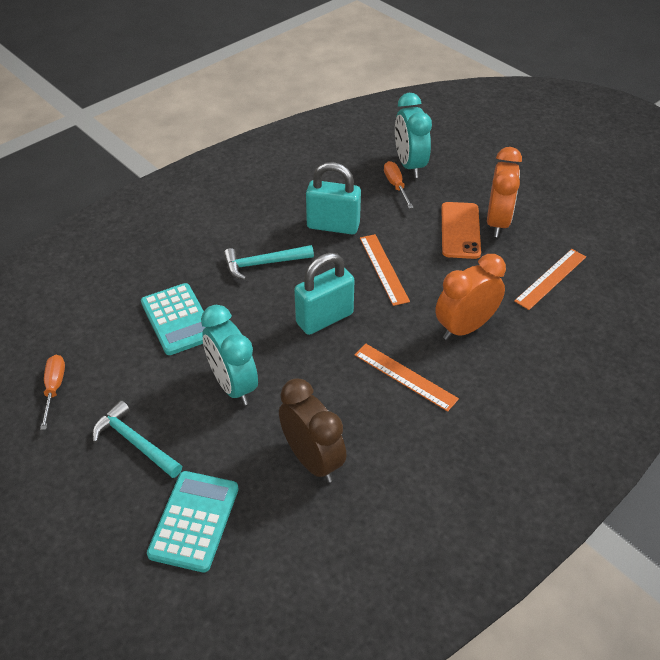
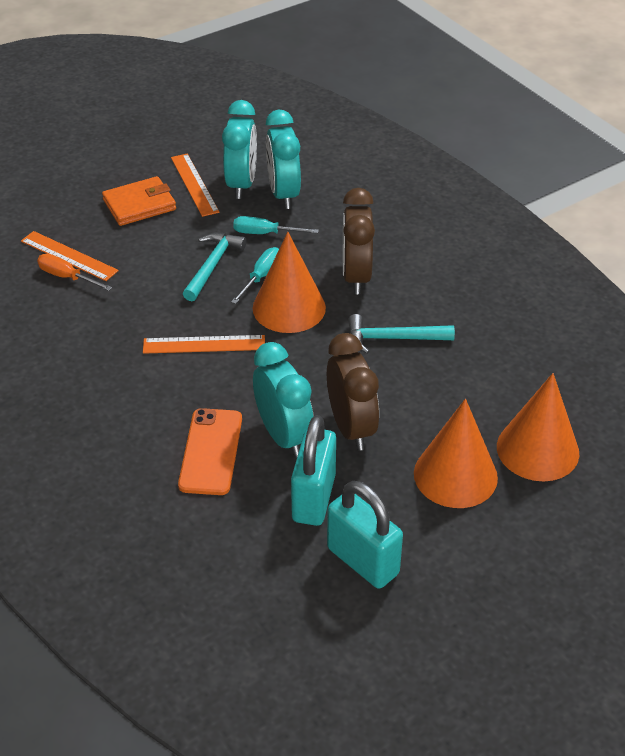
brown clock: 1 -> 2
orange clock: 2 -> 0
orange cone: 0 -> 3
orange screwdriver: 2 -> 1
orange wallet: 0 -> 1
turquoise calculator: 2 -> 0
turquoise clock: 2 -> 3
turquoise screwdriver: 0 -> 2

